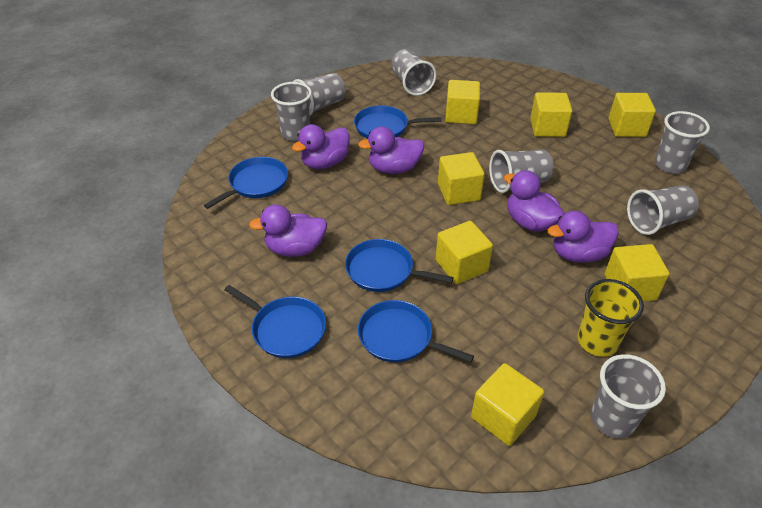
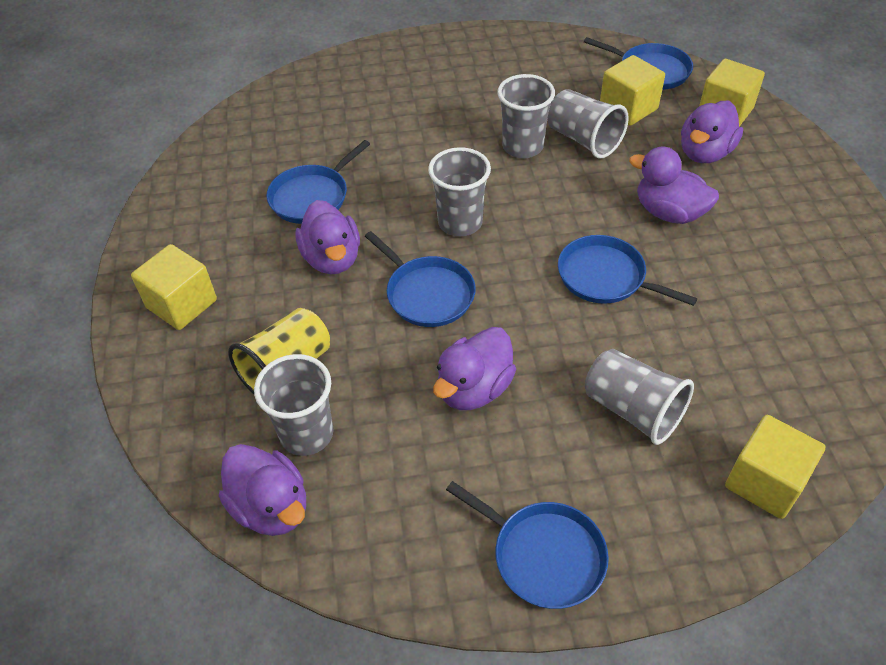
grey cup: 7 -> 5
yellow cube: 7 -> 4

